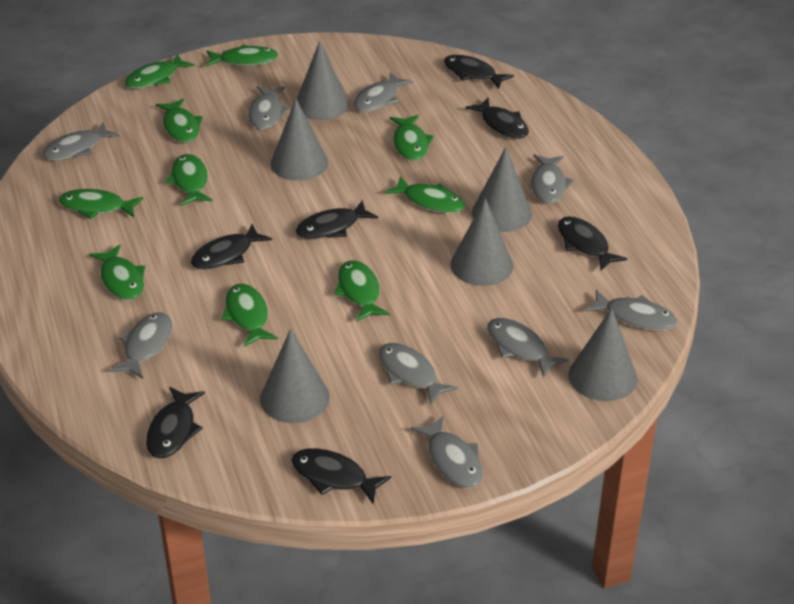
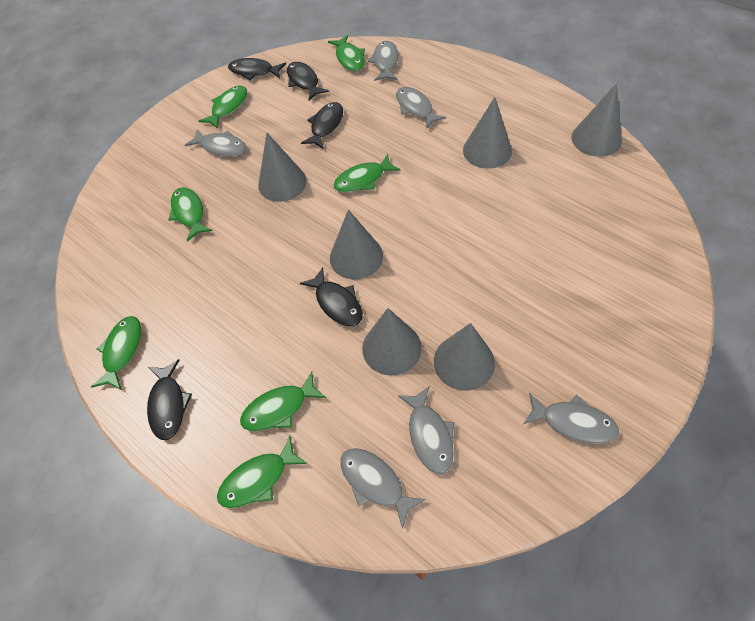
black fish: 7 -> 5
green fish: 10 -> 7
grey fish: 9 -> 6

